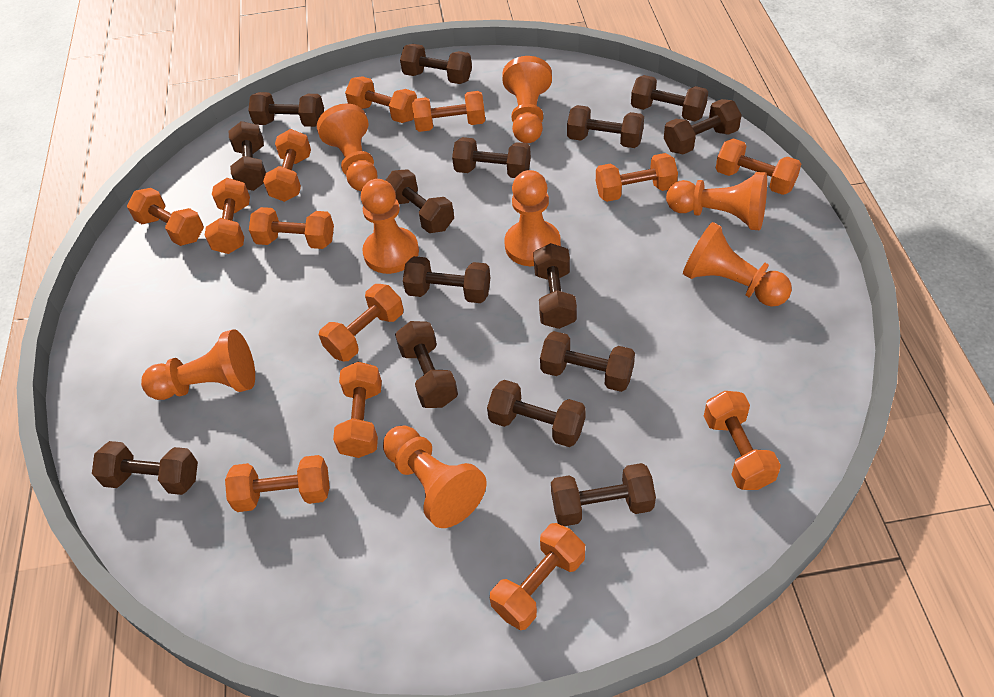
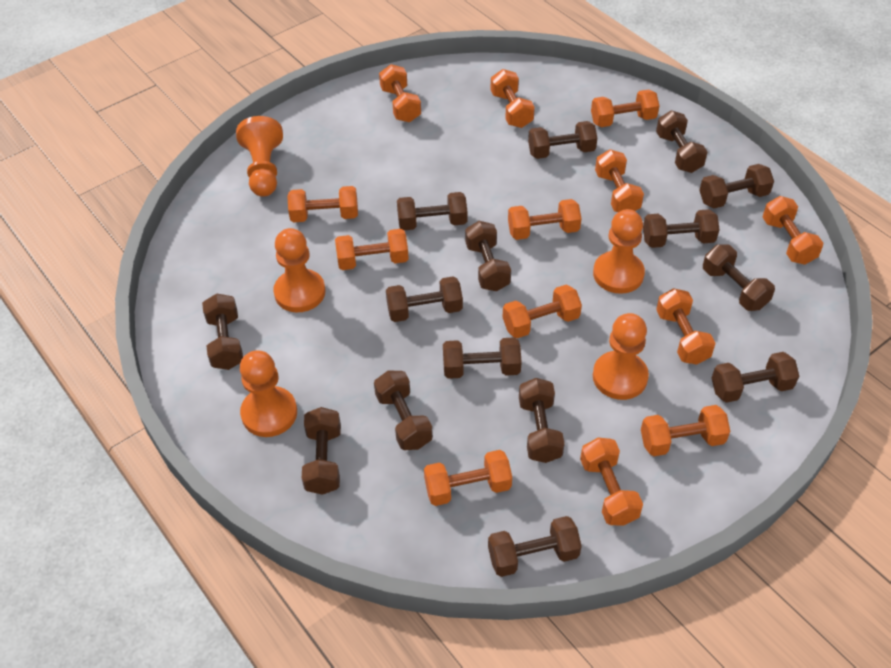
orange pawn: 8 -> 5

